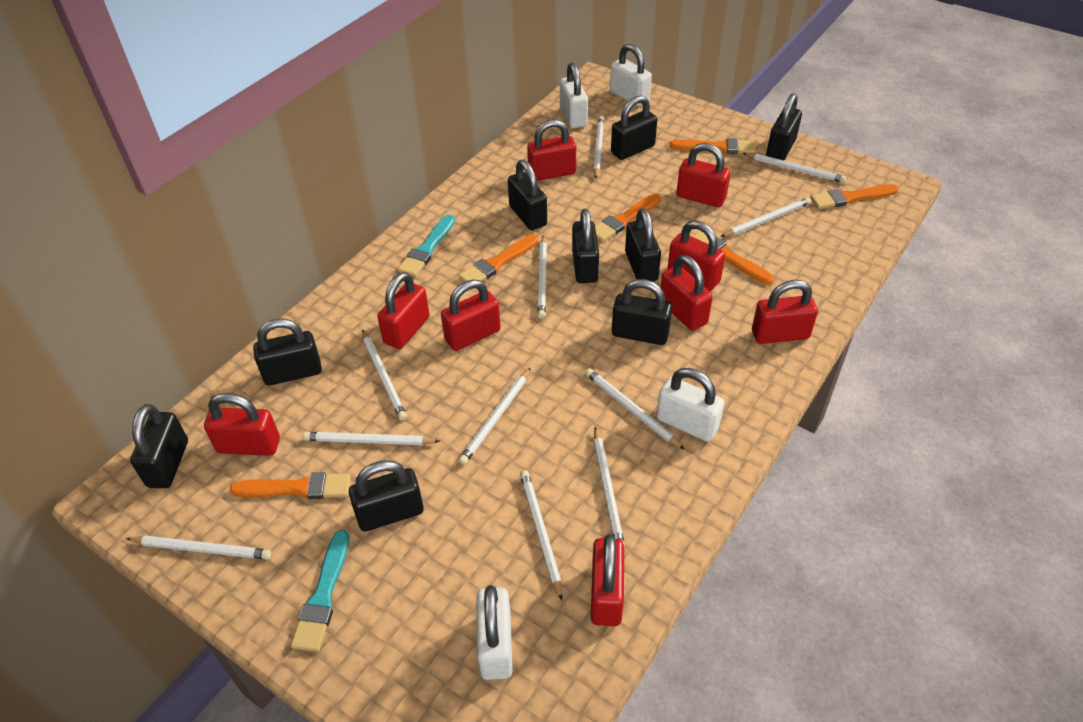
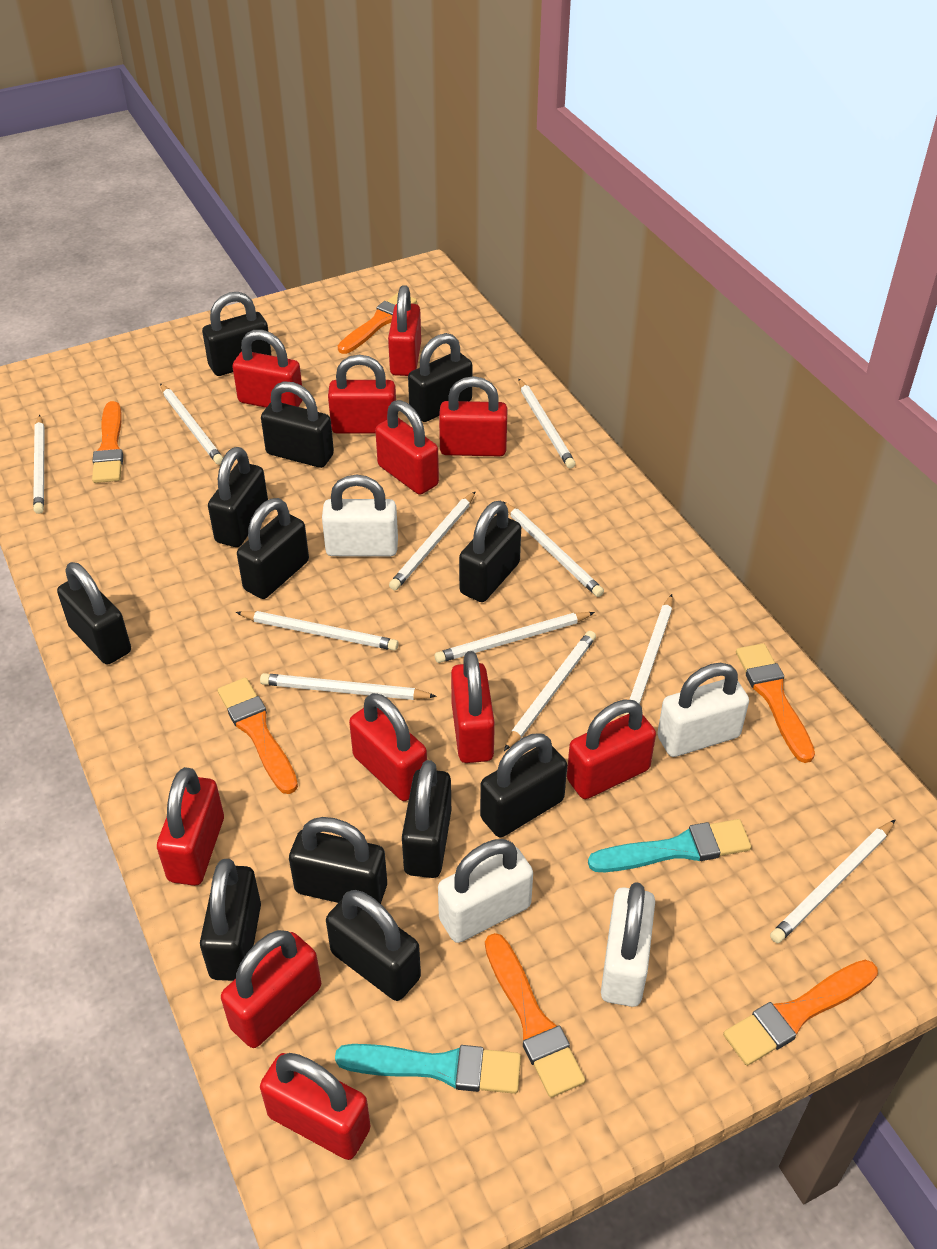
black padlock: 9 -> 12
red padlock: 9 -> 11

